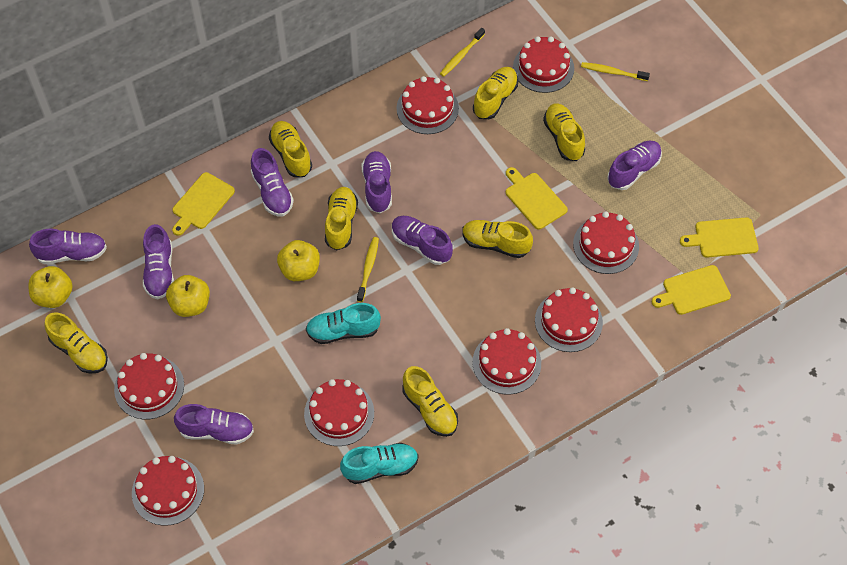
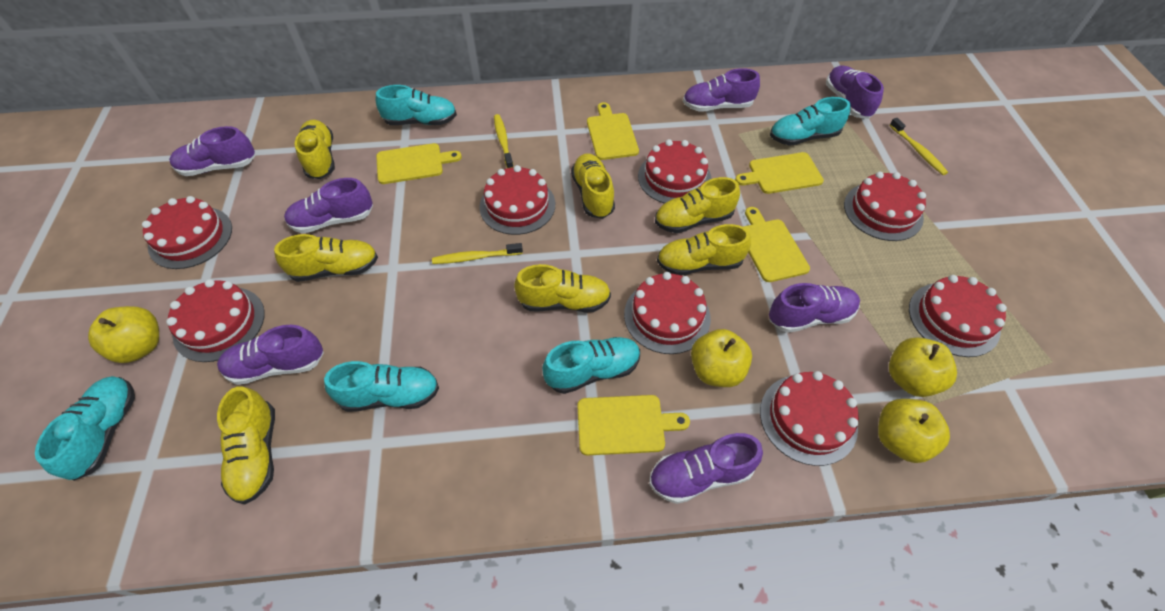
turquoise shoe: 2 -> 5
yellow apple: 3 -> 4
yellow cutting board: 4 -> 5

